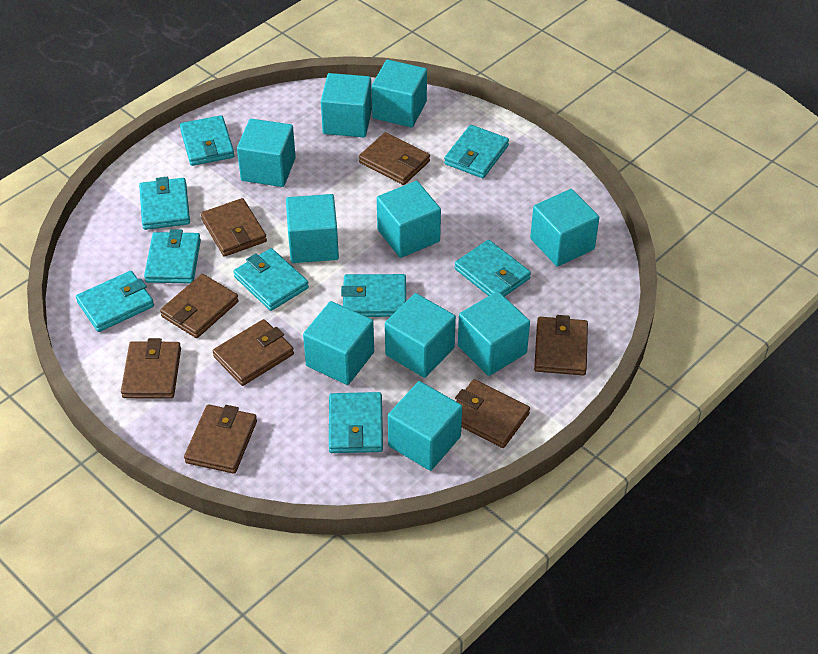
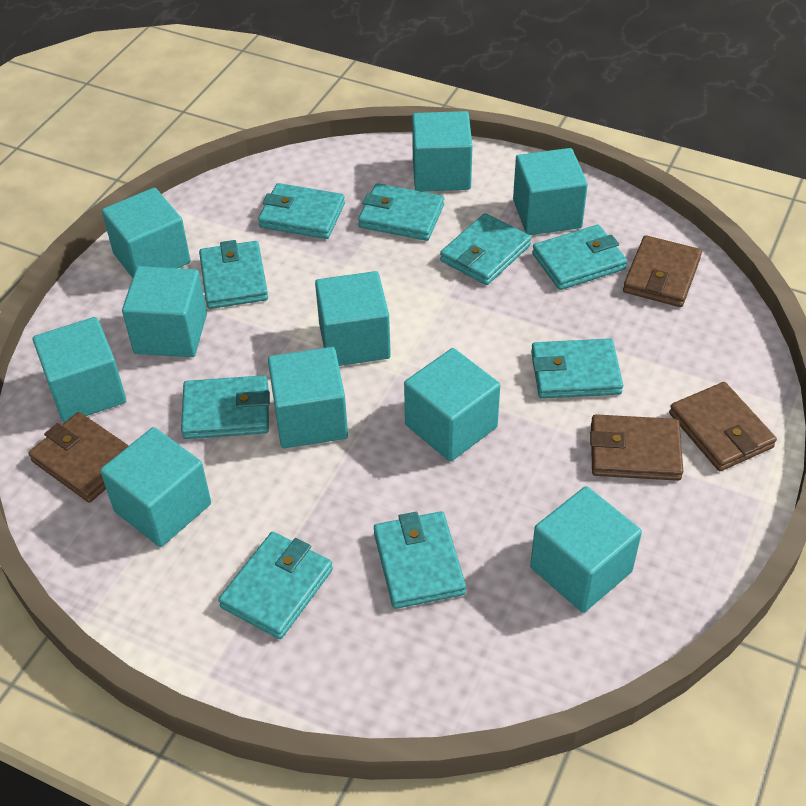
brown wallet: 8 -> 4

